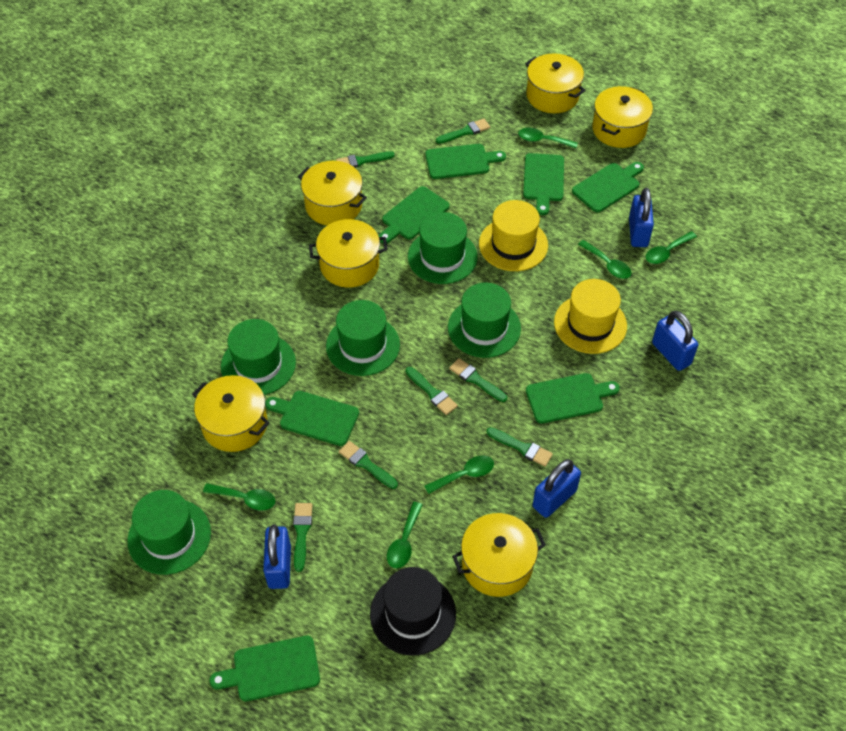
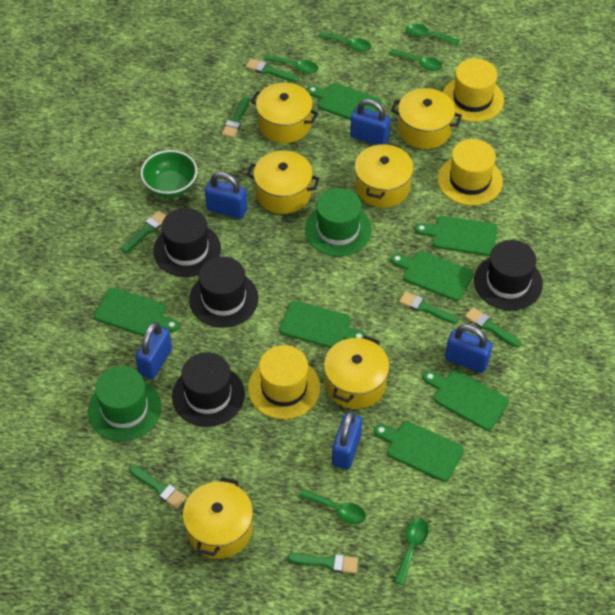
black hat: 1 -> 4
blue padlock: 4 -> 5
green bowl: 0 -> 1
green hat: 5 -> 2
yellow hat: 2 -> 3

